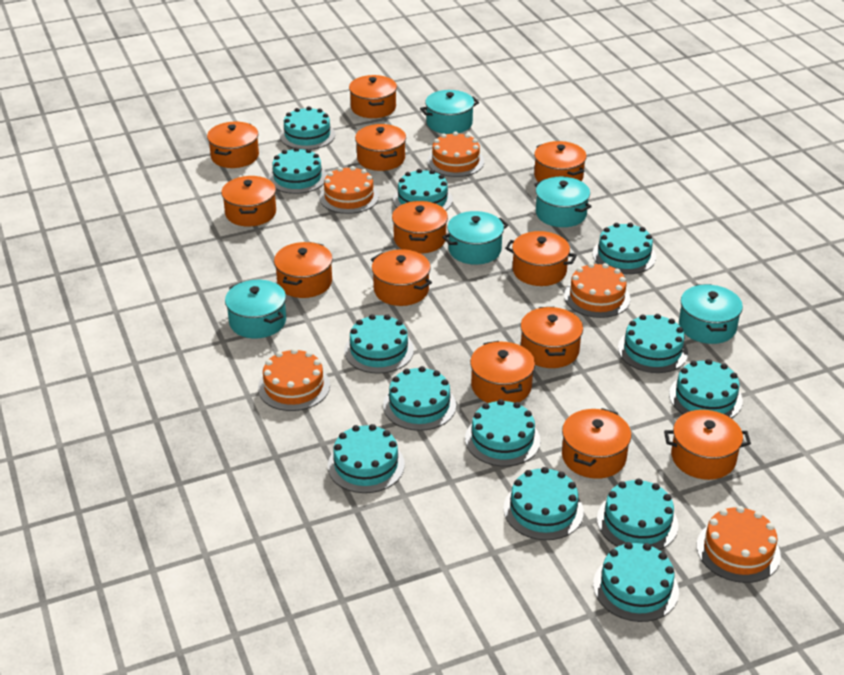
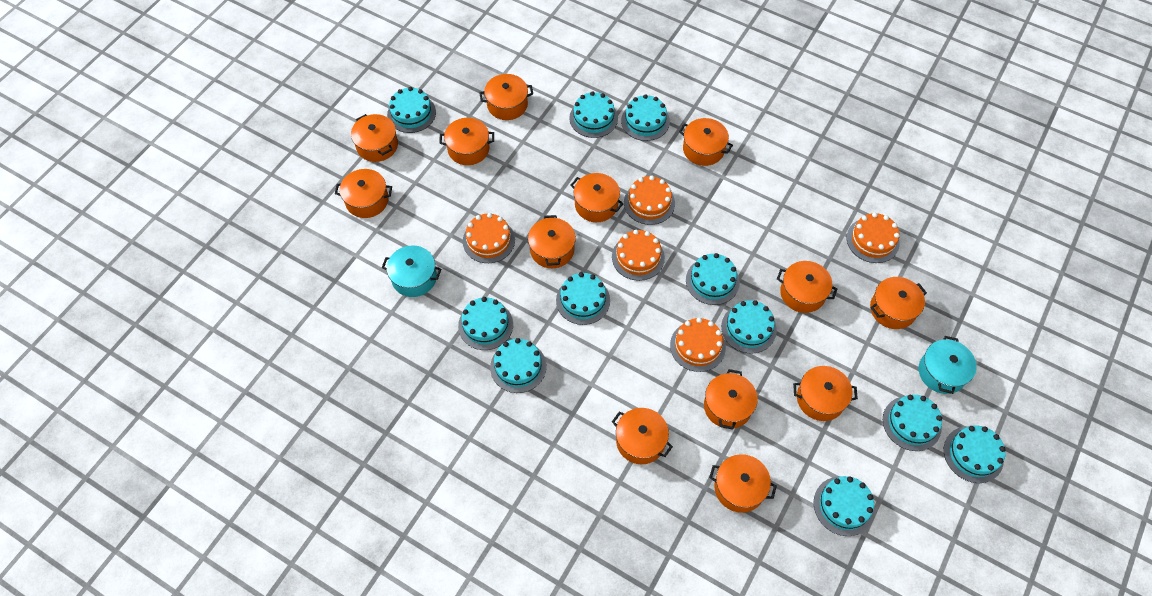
turquoise cake: 13 -> 11
turquoise pot: 5 -> 2

